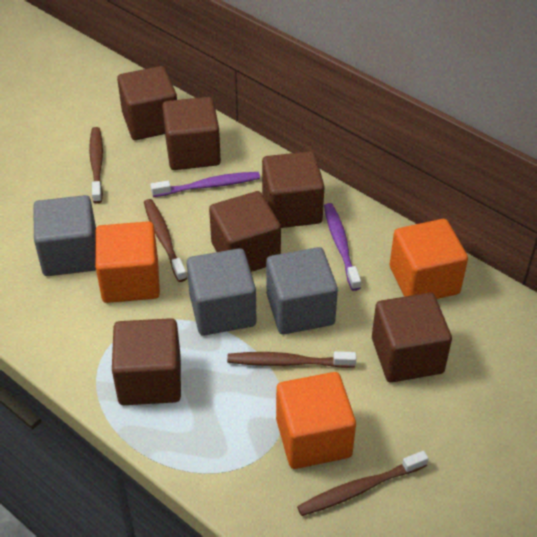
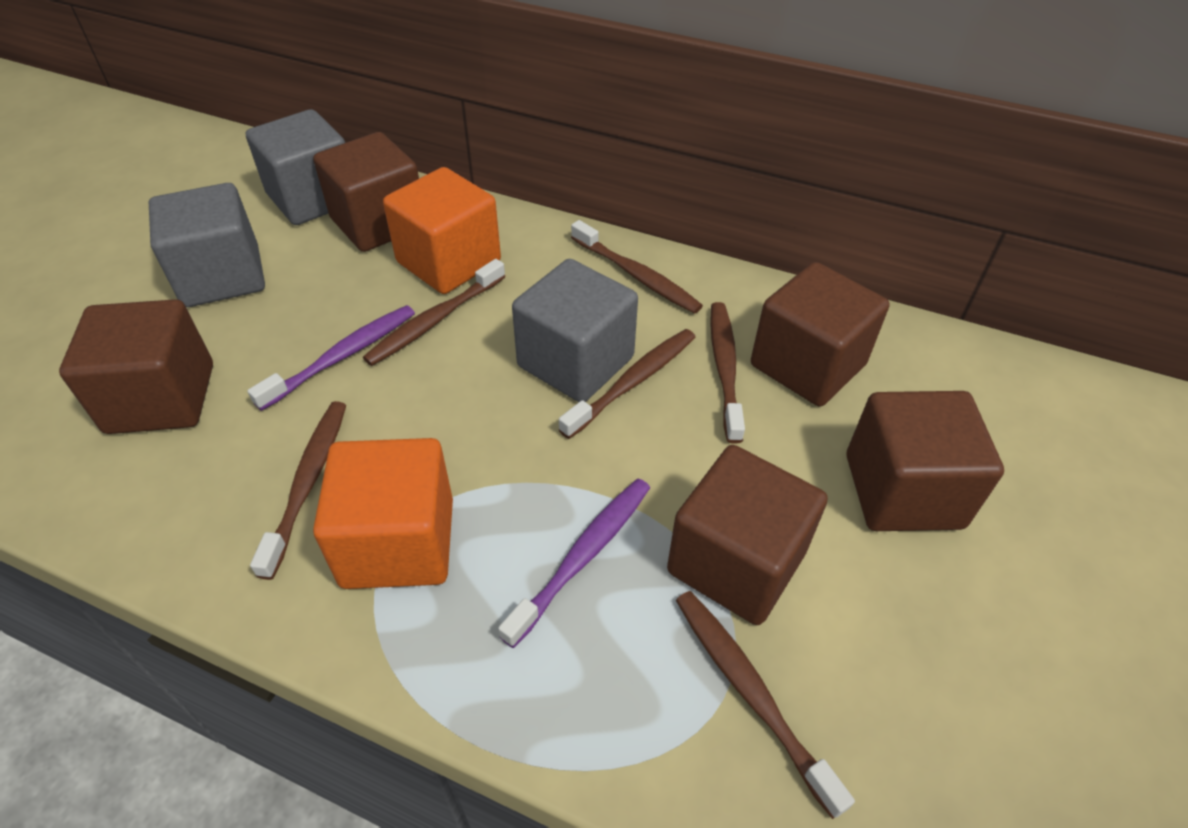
brown cube: 6 -> 5
brown toothbrush: 4 -> 6
orange cube: 3 -> 2

